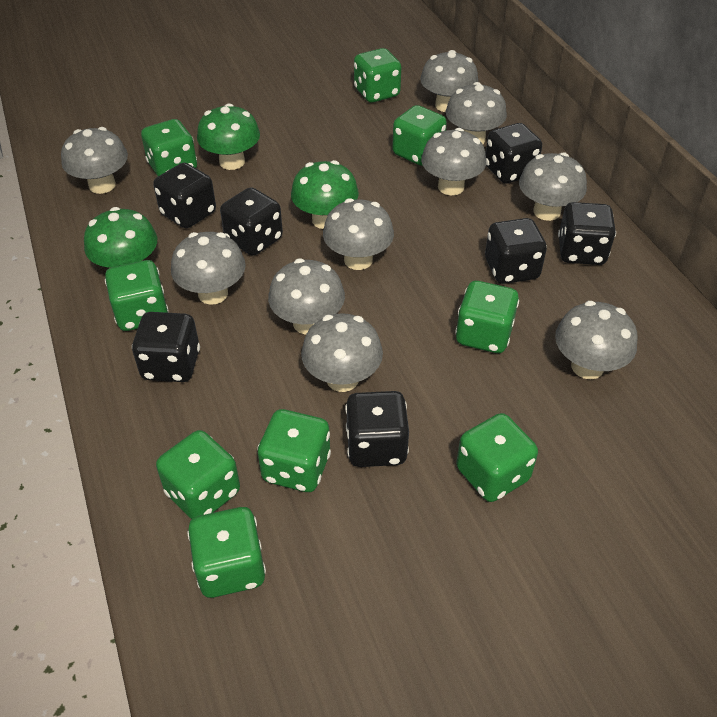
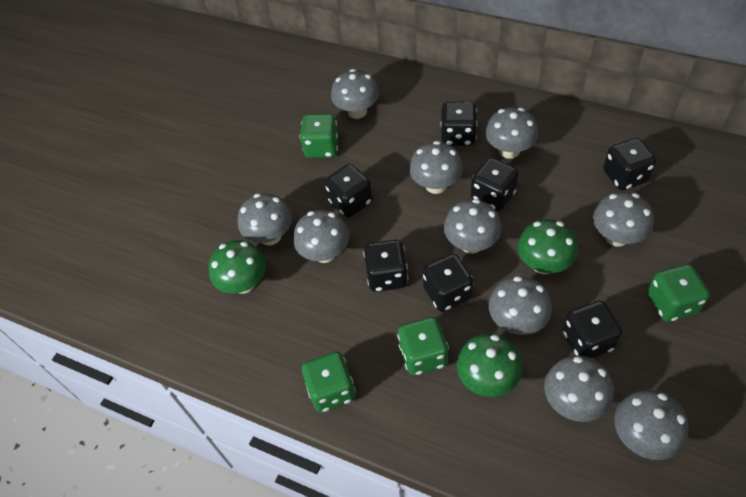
green dice: 9 -> 4

